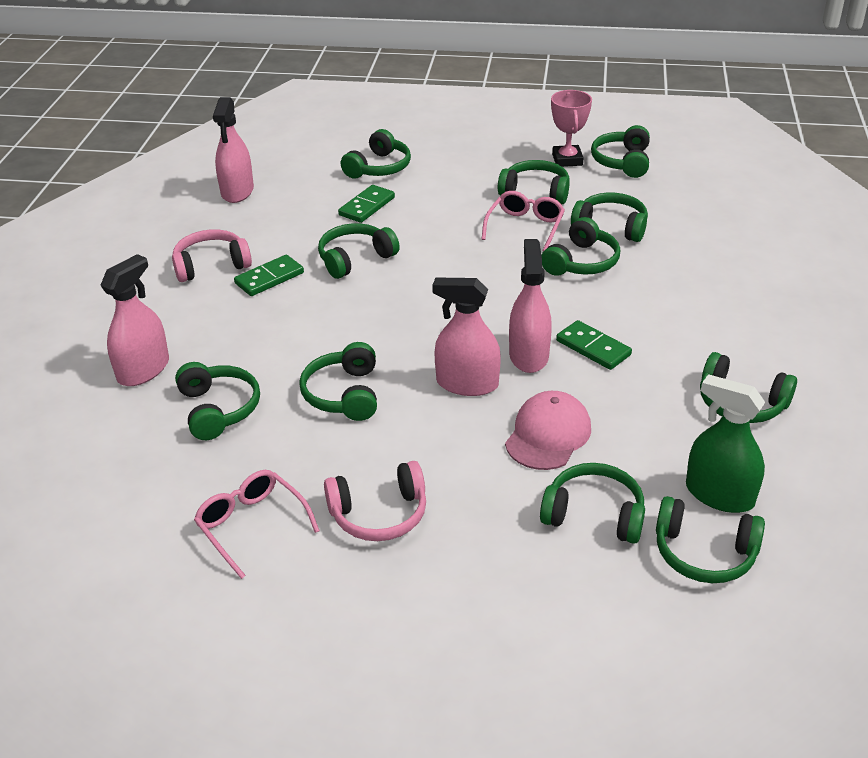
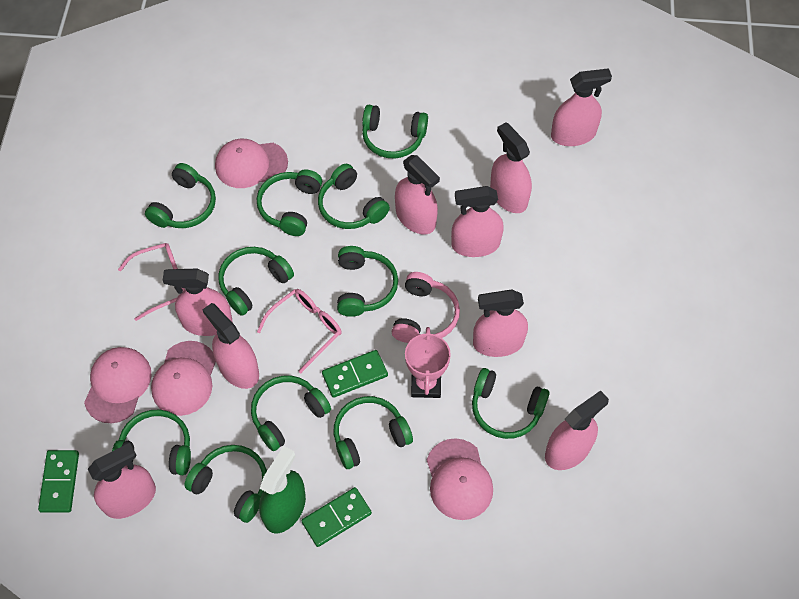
pink cap: 1 -> 4
pink headphones: 2 -> 1
pink spray bottle: 4 -> 9

